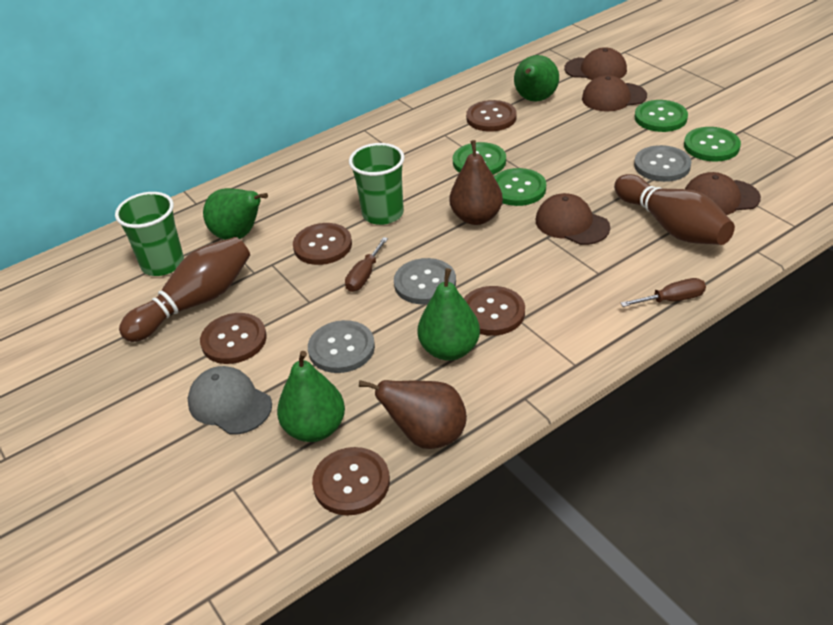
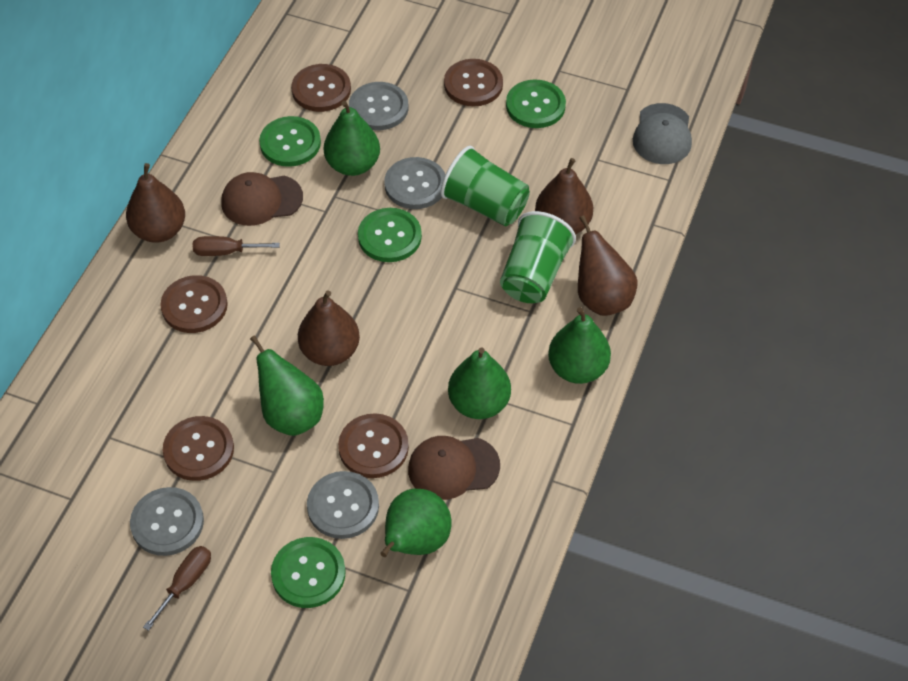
brown bowling pin: 2 -> 0
brown cap: 4 -> 2
brown pear: 2 -> 4
green pear: 4 -> 5
grey button: 3 -> 4

